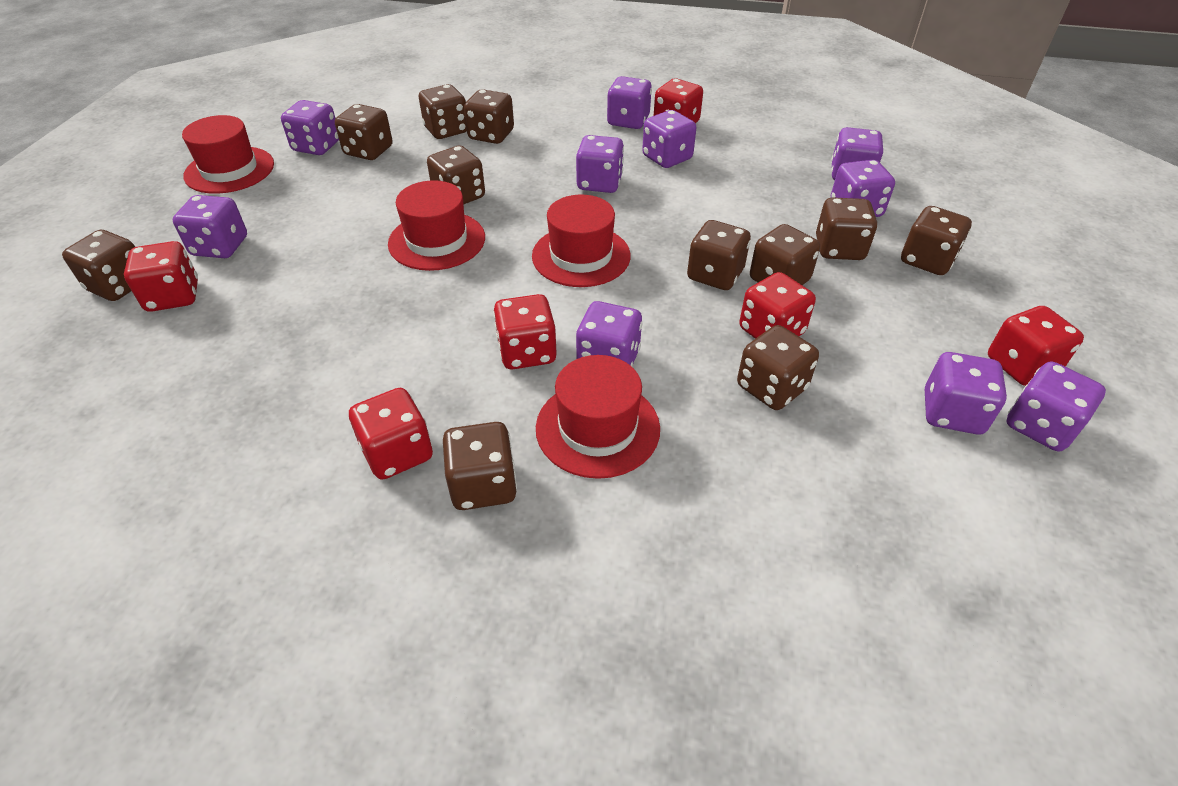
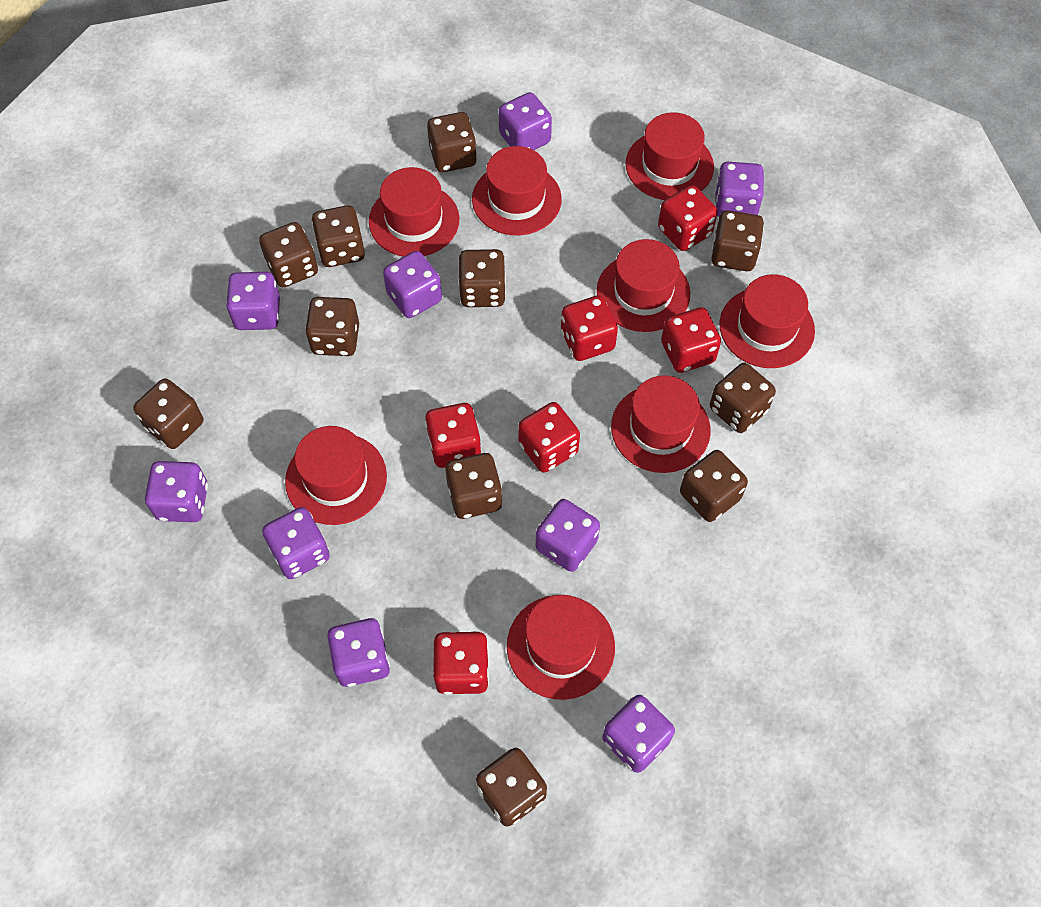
purple dice: 10 -> 9
red hat: 4 -> 8

